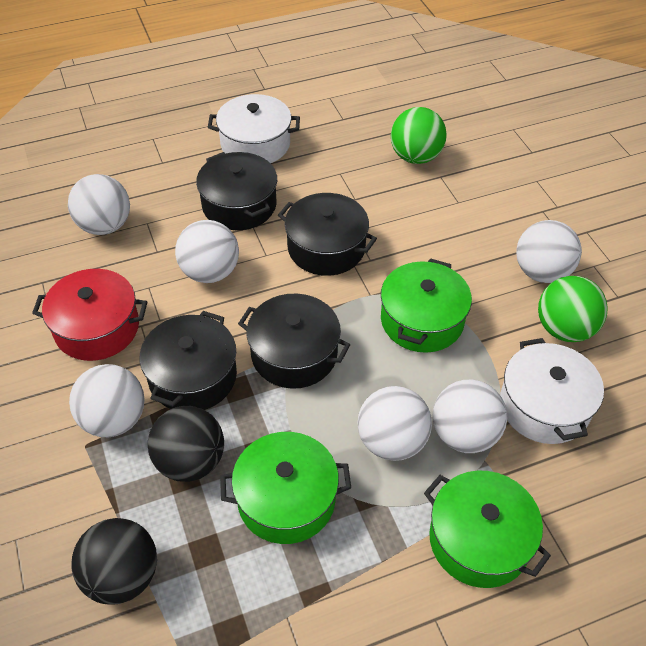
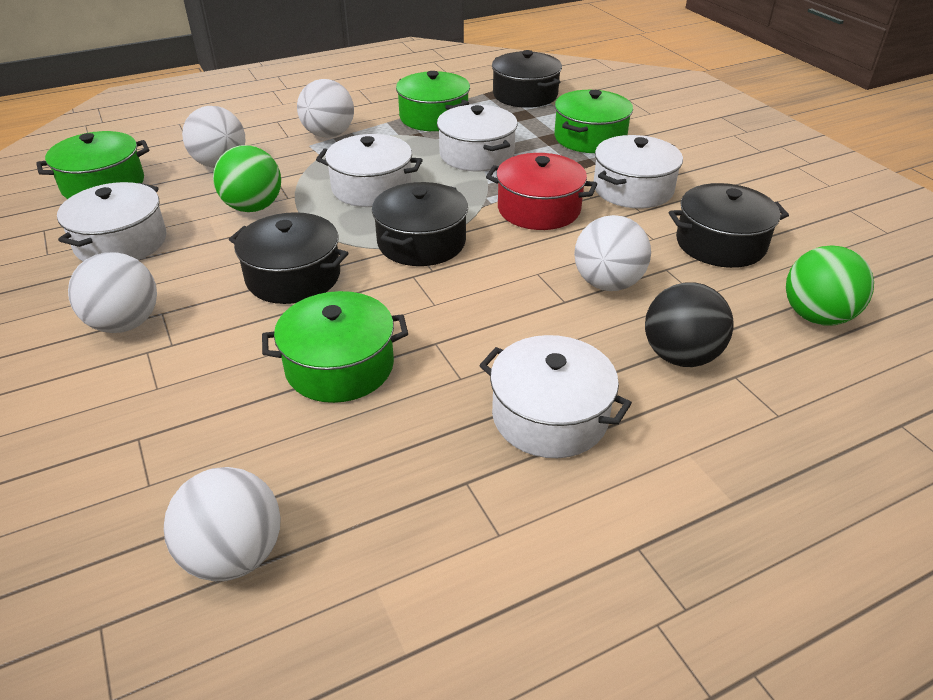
black ball: 2 -> 1
green pot: 3 -> 4
white ball: 6 -> 5
white pot: 2 -> 5

